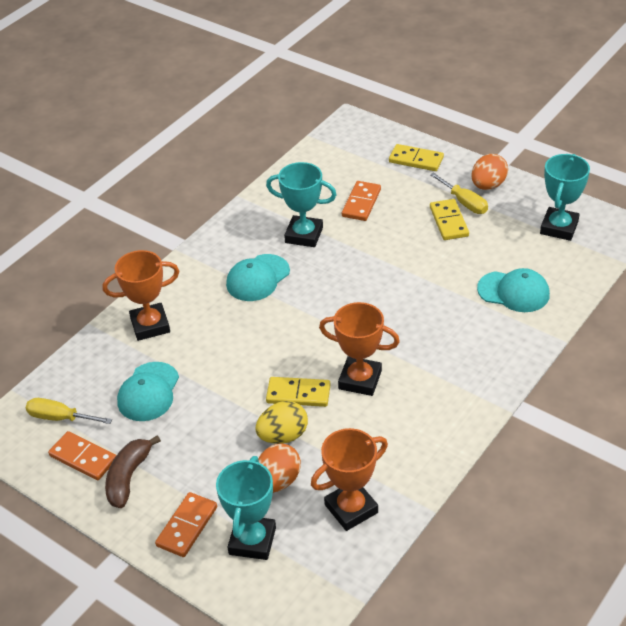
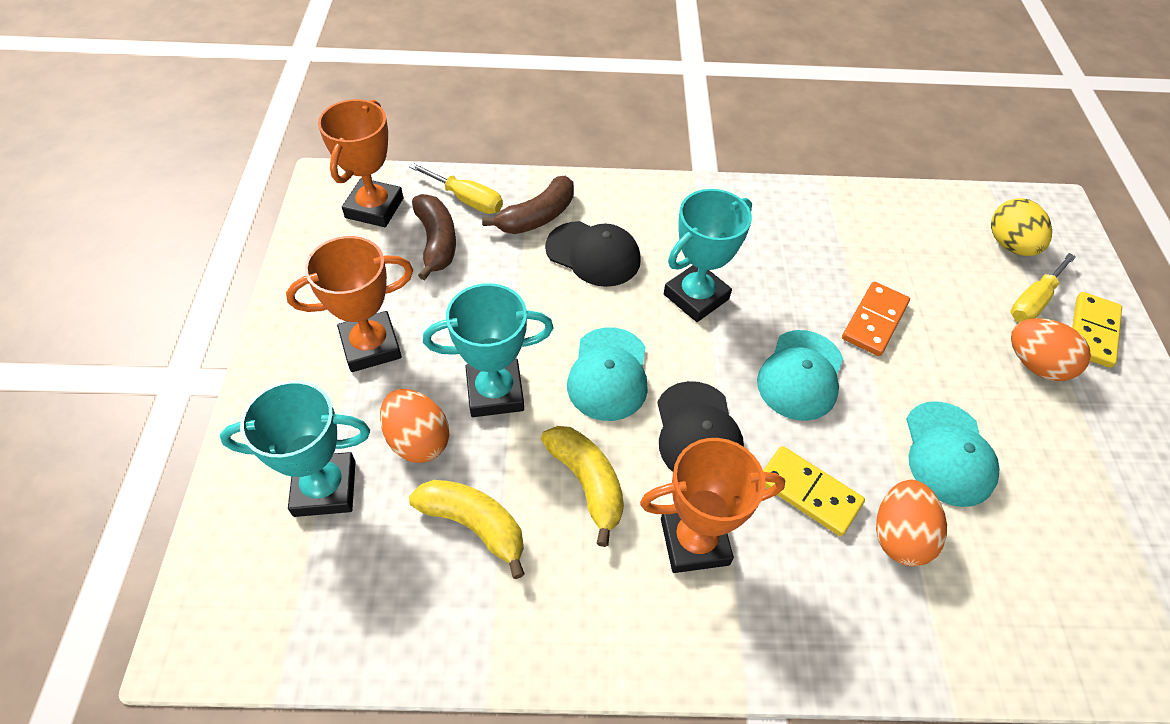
black cap: 0 -> 2
brown banana: 1 -> 2
orange domino: 3 -> 1
orange egg: 2 -> 3
yellow banana: 0 -> 2
yellow domino: 3 -> 2

